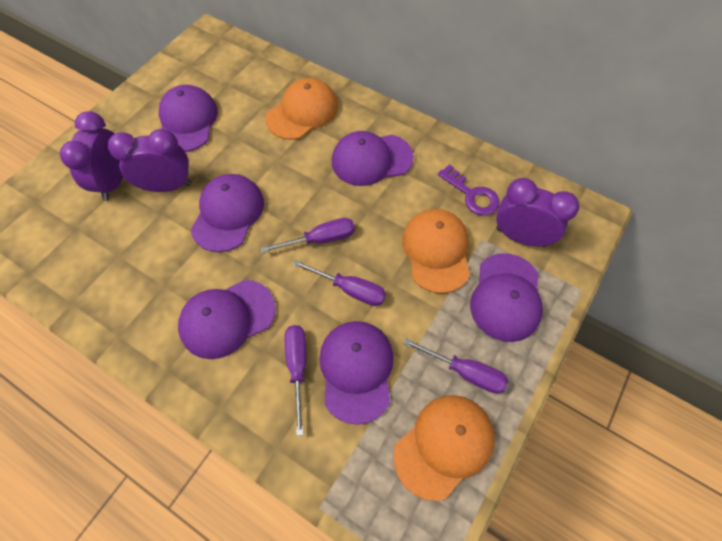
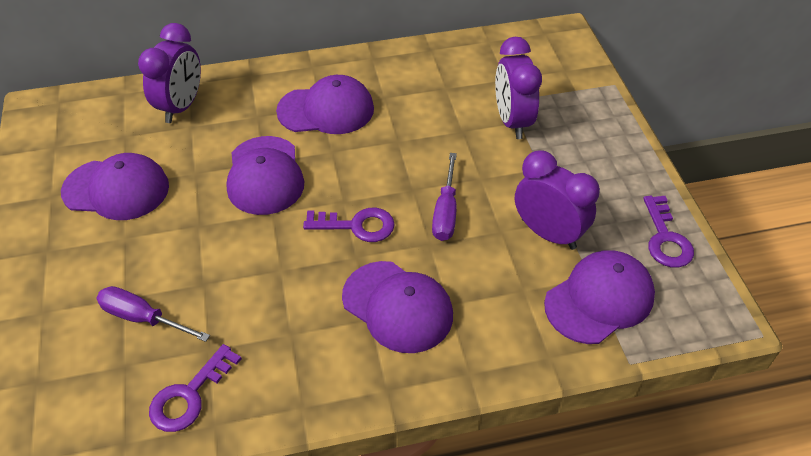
orange cap: 3 -> 0
purple cap: 6 -> 5
purple key: 1 -> 3
purple screwdriver: 4 -> 2

